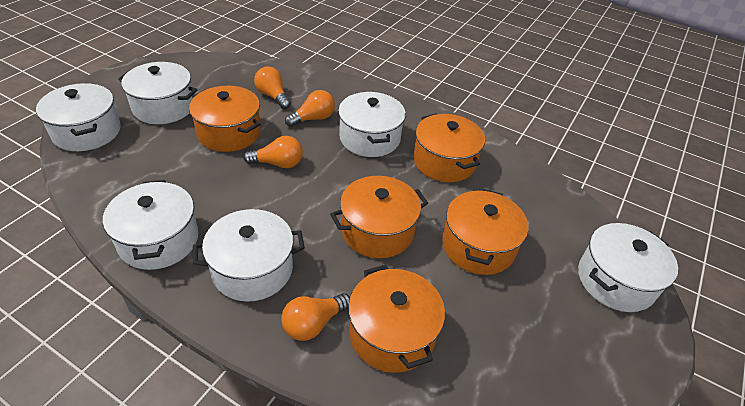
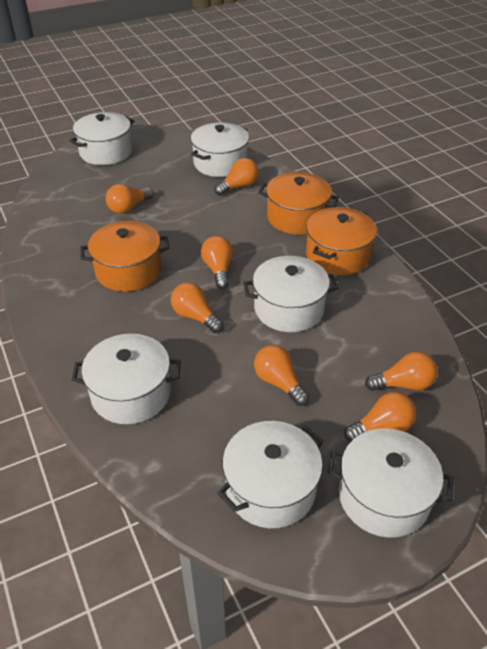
orange light bulb: 4 -> 7
orange pot: 5 -> 3

